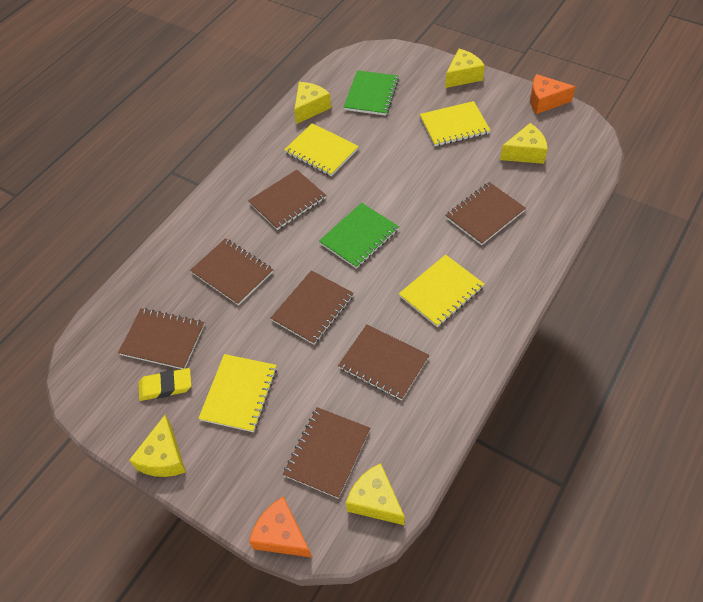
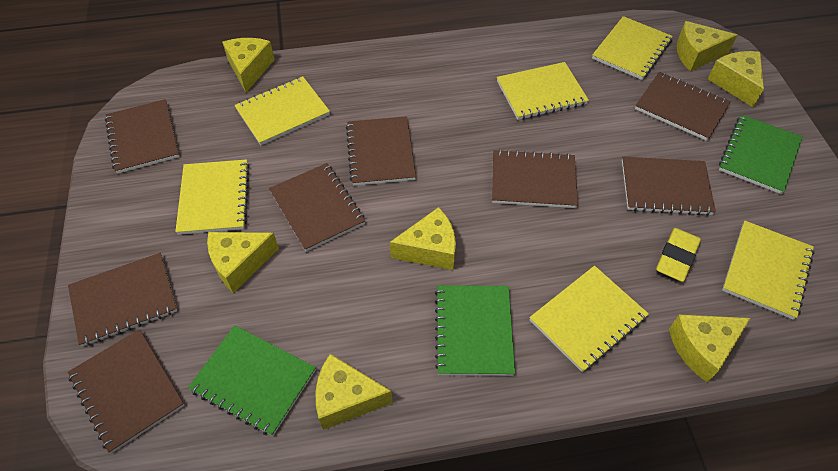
brown notebook: 7 -> 8
green notebook: 2 -> 3
orange cheese: 2 -> 0
yellow cheese: 5 -> 7
yellow notebook: 4 -> 6

